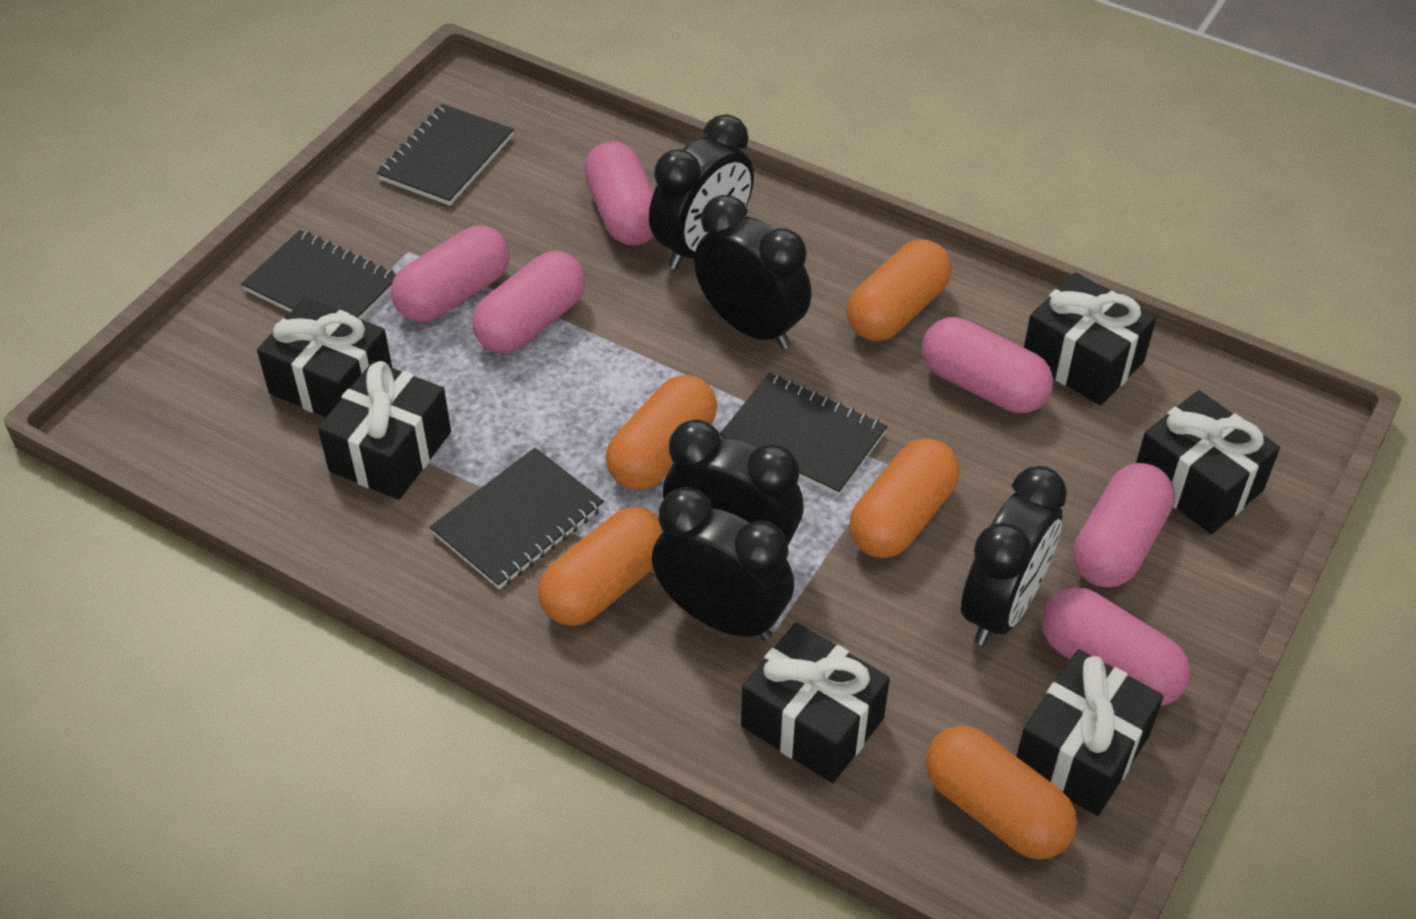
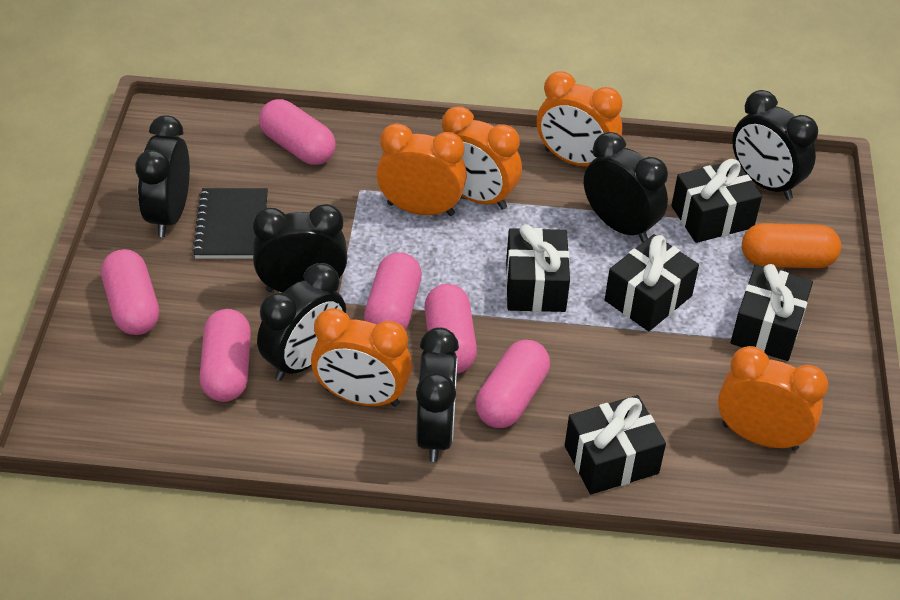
black clock: 5 -> 6
black gift: 6 -> 5
black notebook: 4 -> 1
orange capsule: 5 -> 1
orange clock: 0 -> 5

